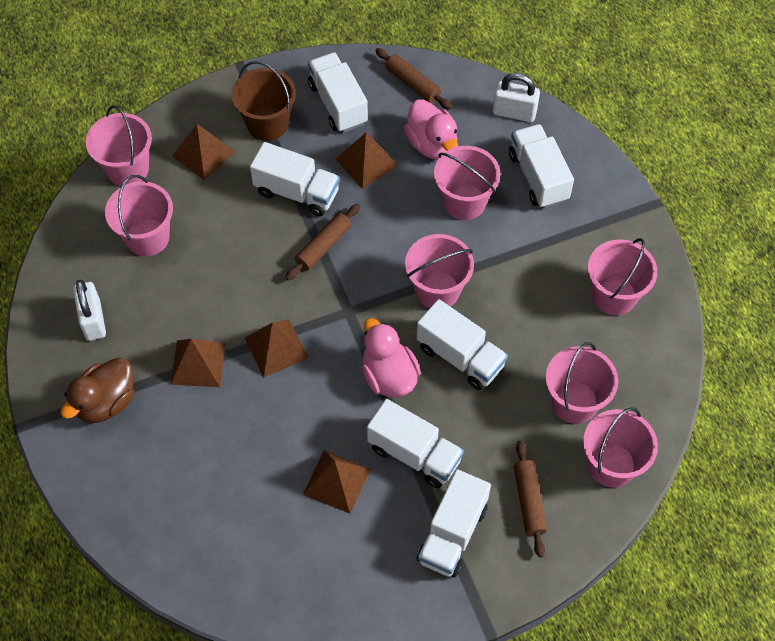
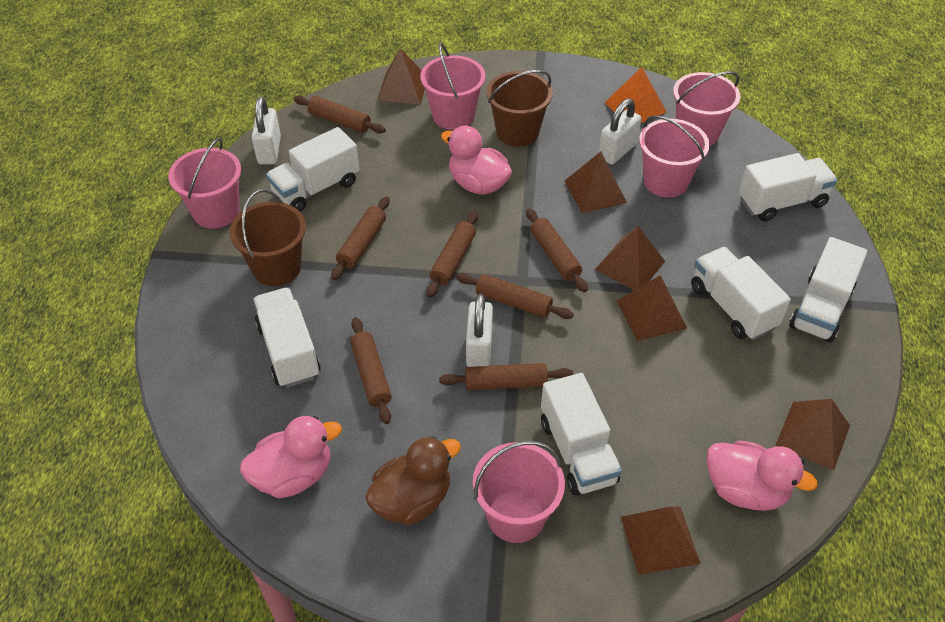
brown bucket: 1 -> 2
brown pyramid: 5 -> 6
brown rolling pin: 3 -> 7
orange pyramid: 0 -> 1
pink bucket: 7 -> 5
pink duck: 2 -> 3
white padlock: 2 -> 3

